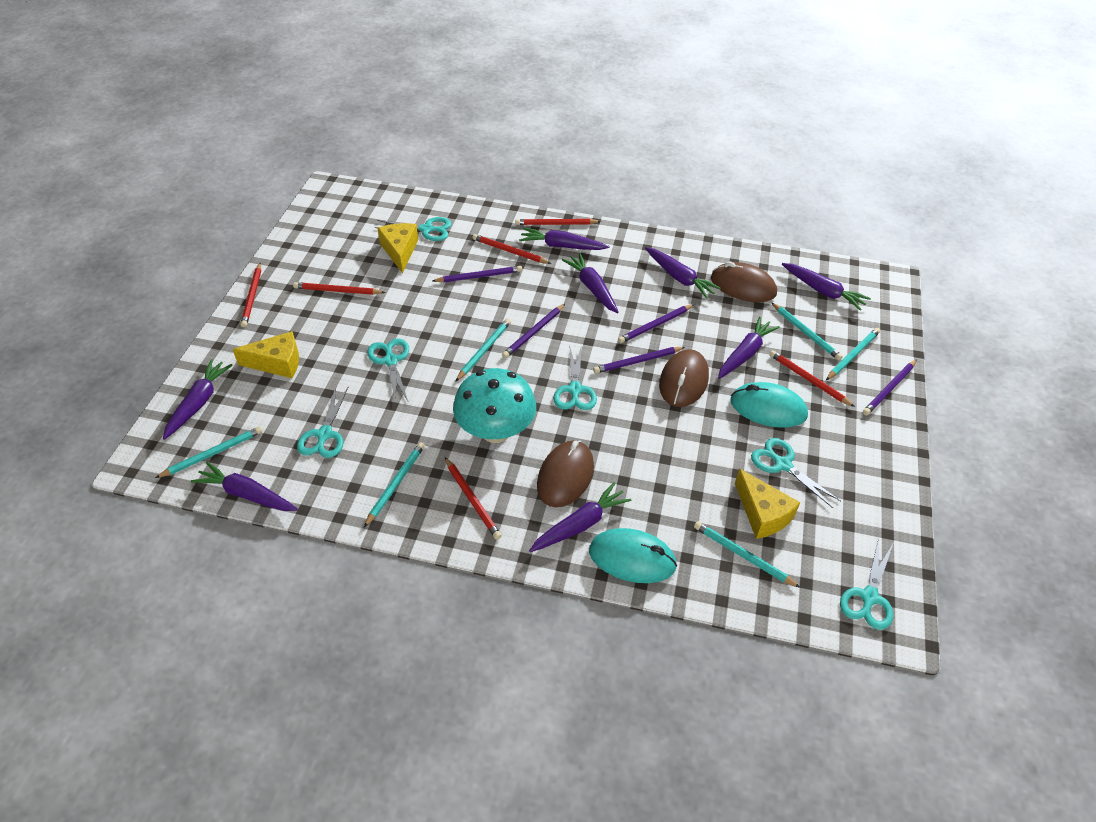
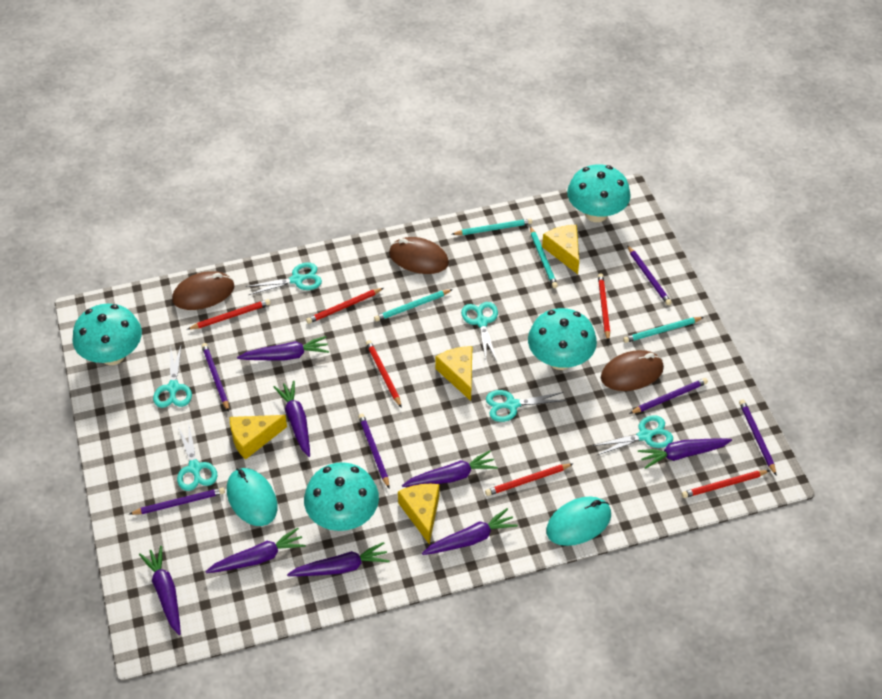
purple pencil: 5 -> 6
turquoise mushroom: 1 -> 4
turquoise pencil: 6 -> 4
yellow cheese: 3 -> 4

